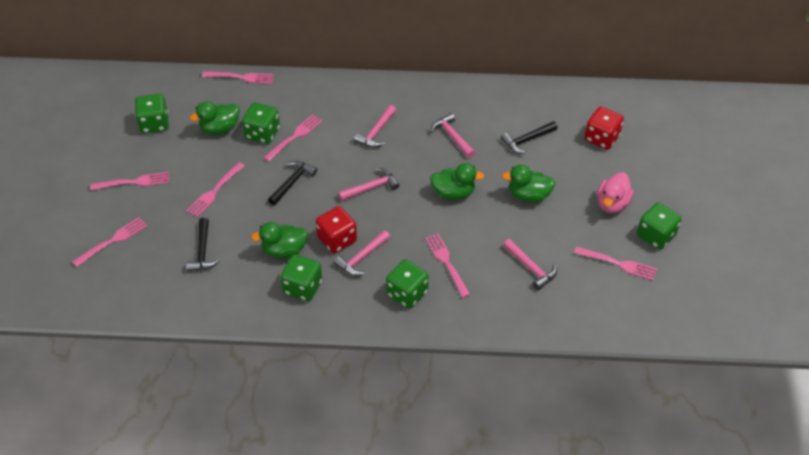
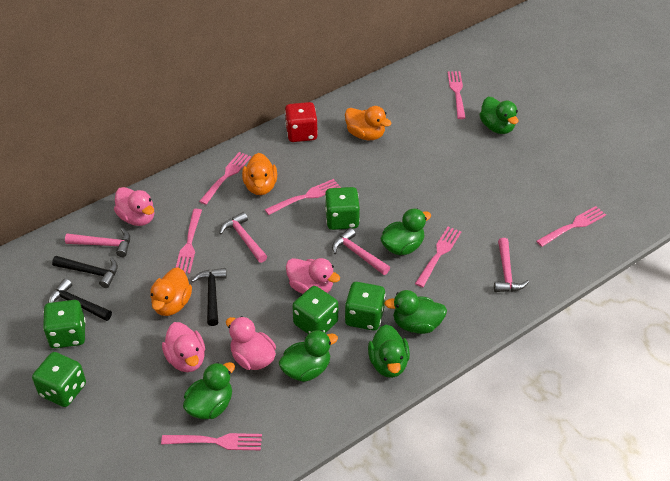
green duck: 4 -> 6
orange duck: 0 -> 3
pink duck: 1 -> 4
pink hammer: 5 -> 4
red dice: 2 -> 1

